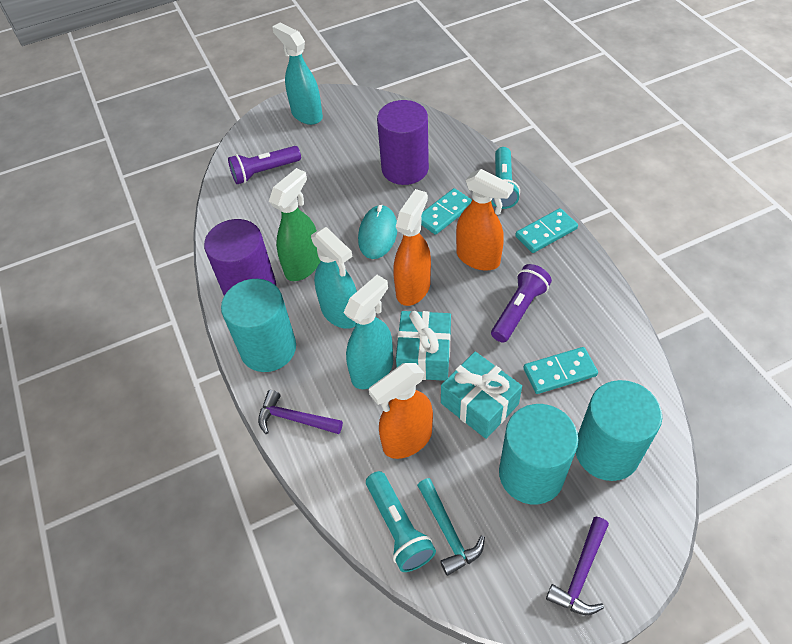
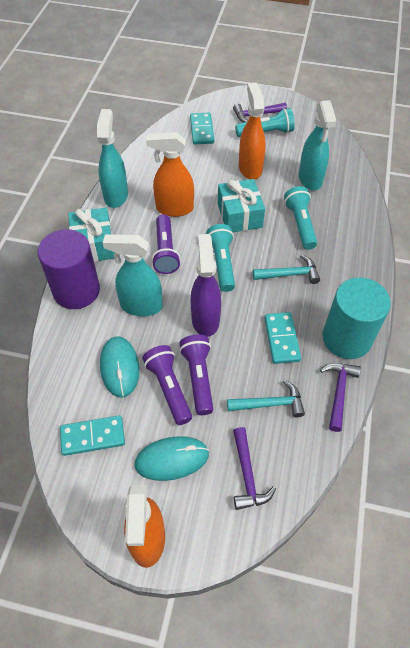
green spray bottle: 1 -> 0
purple cylinder: 2 -> 1
purple flashlight: 2 -> 3
purple hammer: 2 -> 3
purple spray bottle: 0 -> 1
turquoise cylinder: 3 -> 1
turquoise flashlight: 2 -> 3
turquoise hammer: 1 -> 2
turquoise mouse: 1 -> 2

